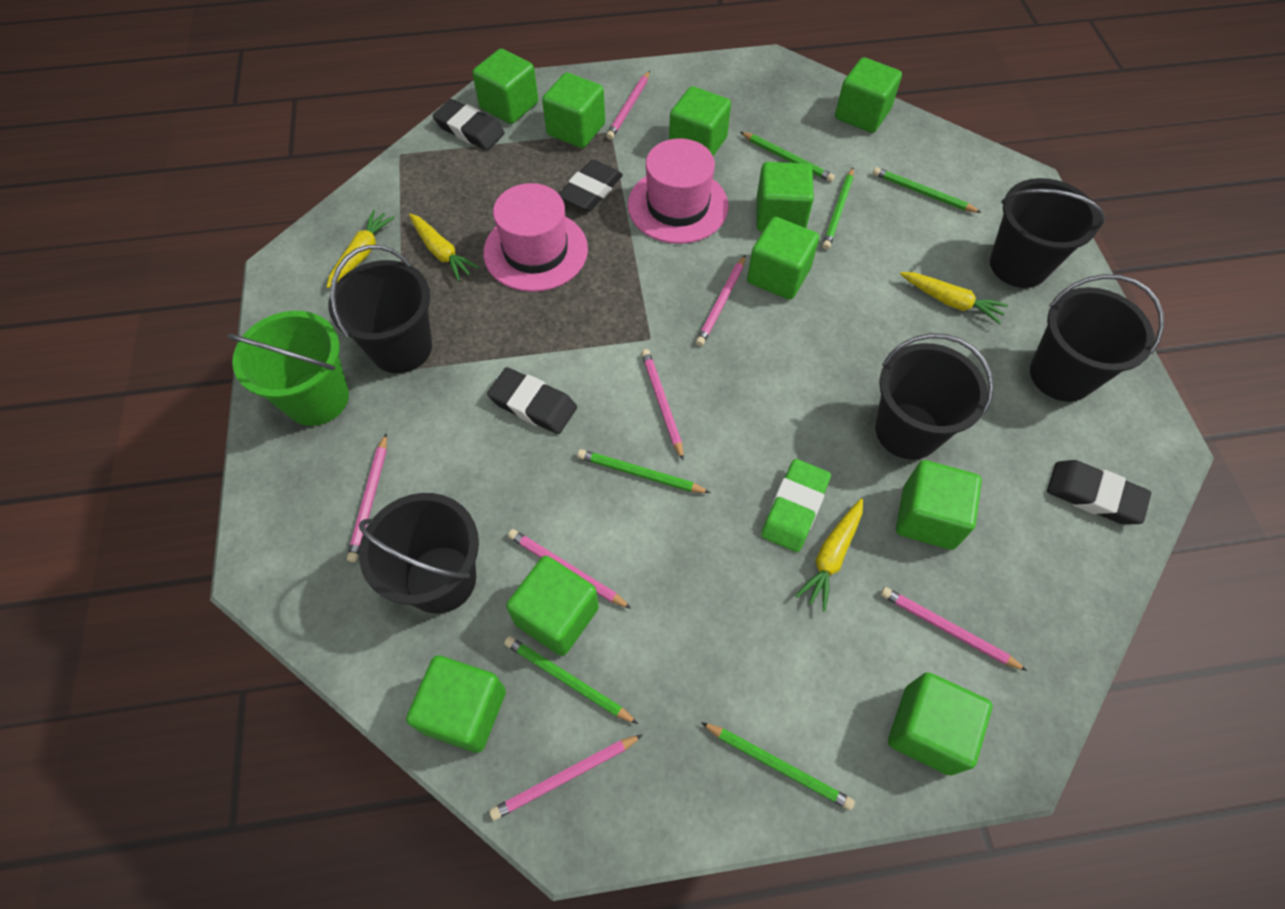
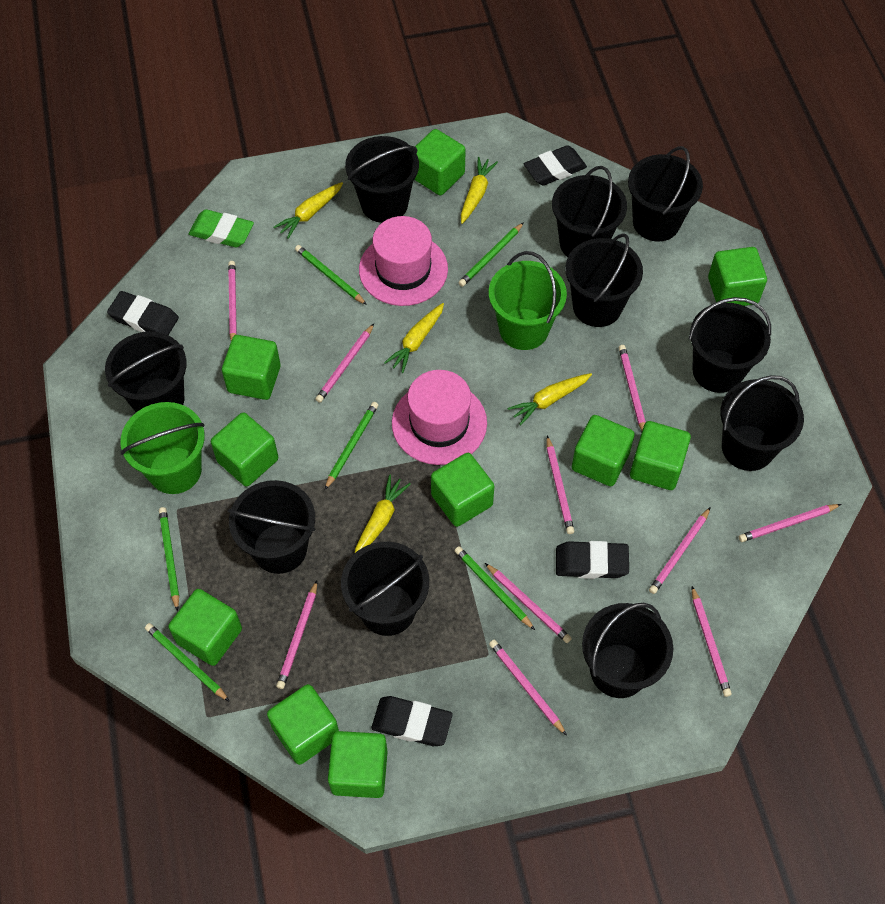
black bucket: 5 -> 10
green bucket: 1 -> 2
pink pencil: 7 -> 10
yellow carrot: 4 -> 5

